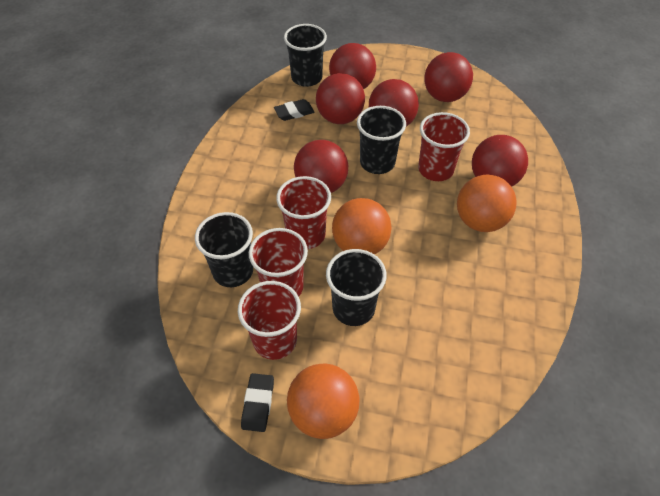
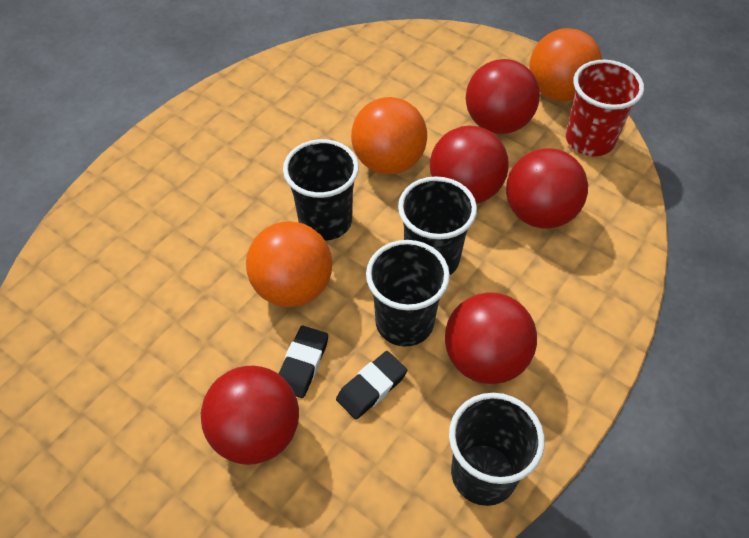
red ball: 6 -> 5
red cup: 4 -> 1

